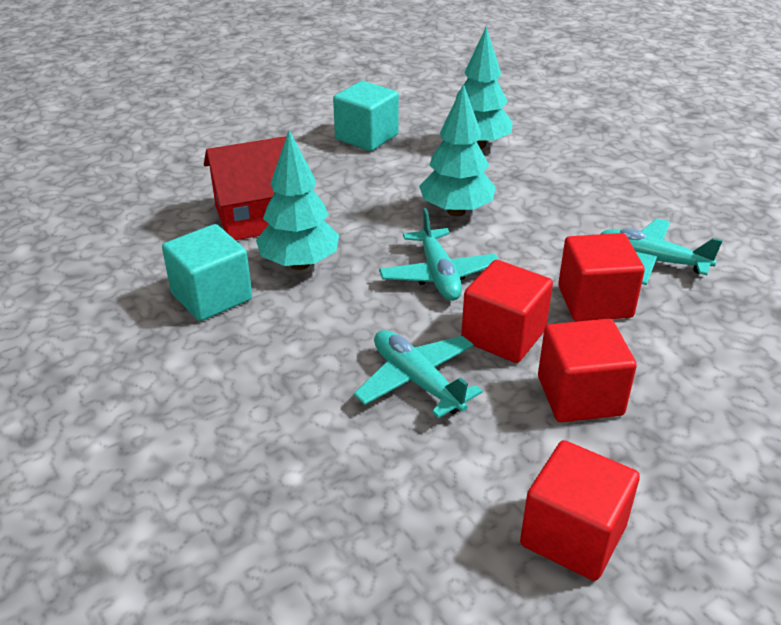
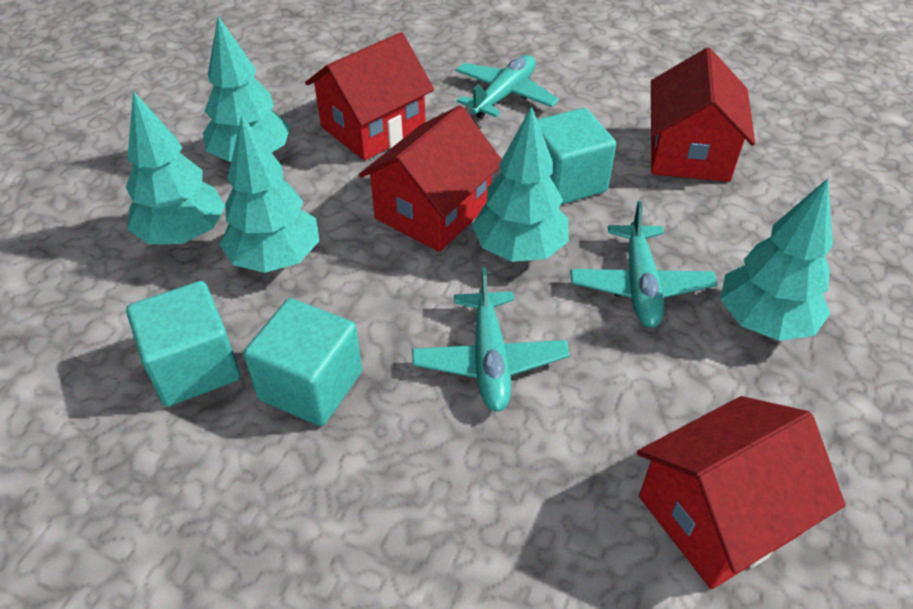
red cube: 4 -> 0
red house: 1 -> 4
turquoise cube: 2 -> 3
turquoise tree: 3 -> 5

